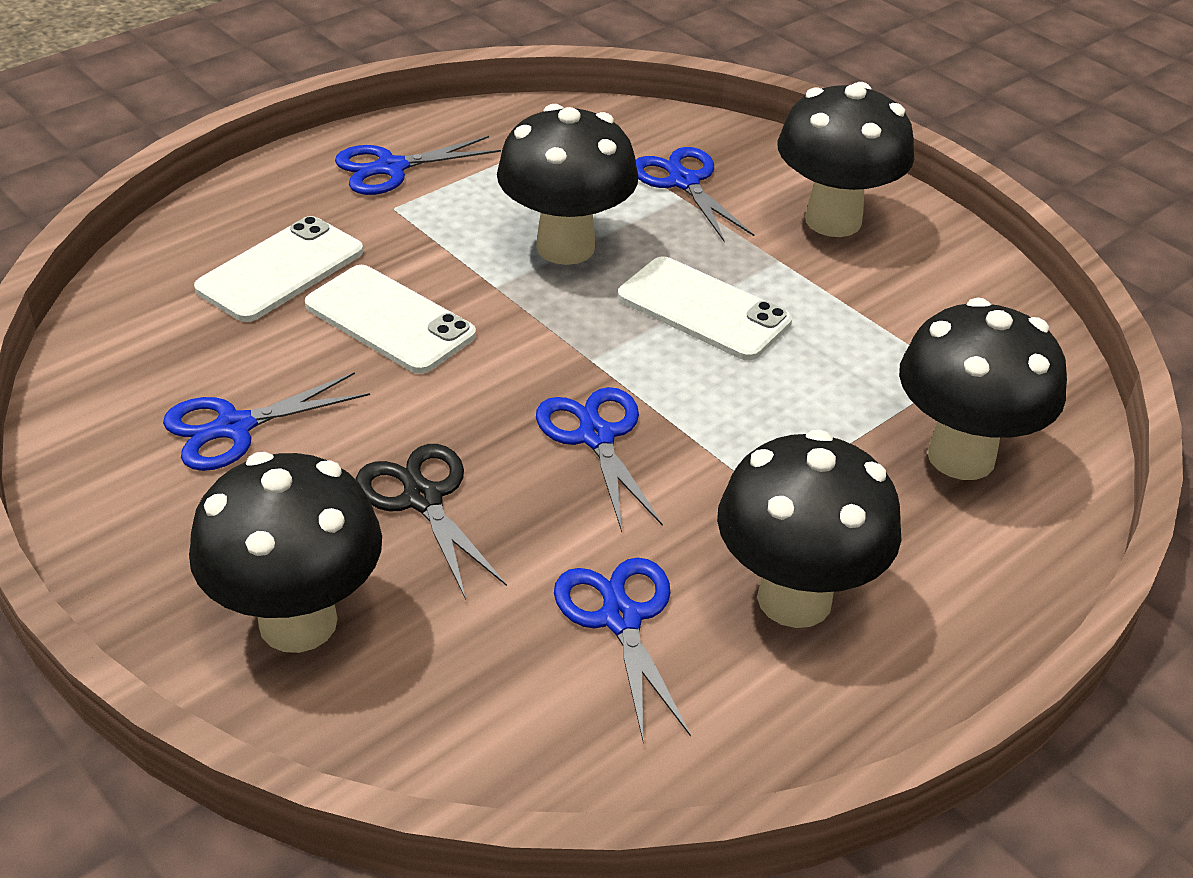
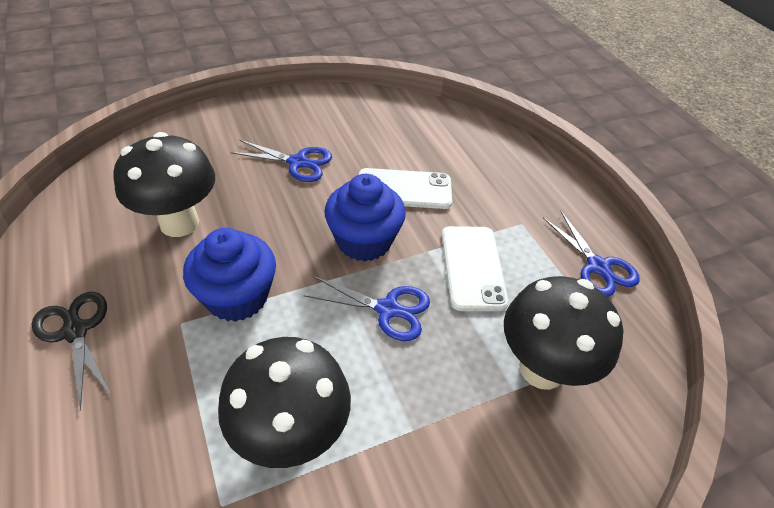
black mushroom: 5 -> 3
blue cupcake: 0 -> 2
blue scissors: 5 -> 3
white phone: 3 -> 2

